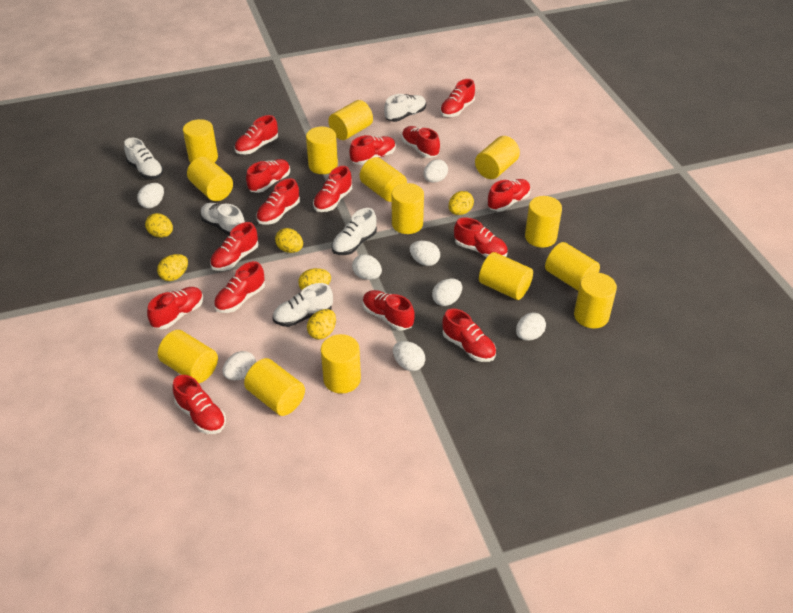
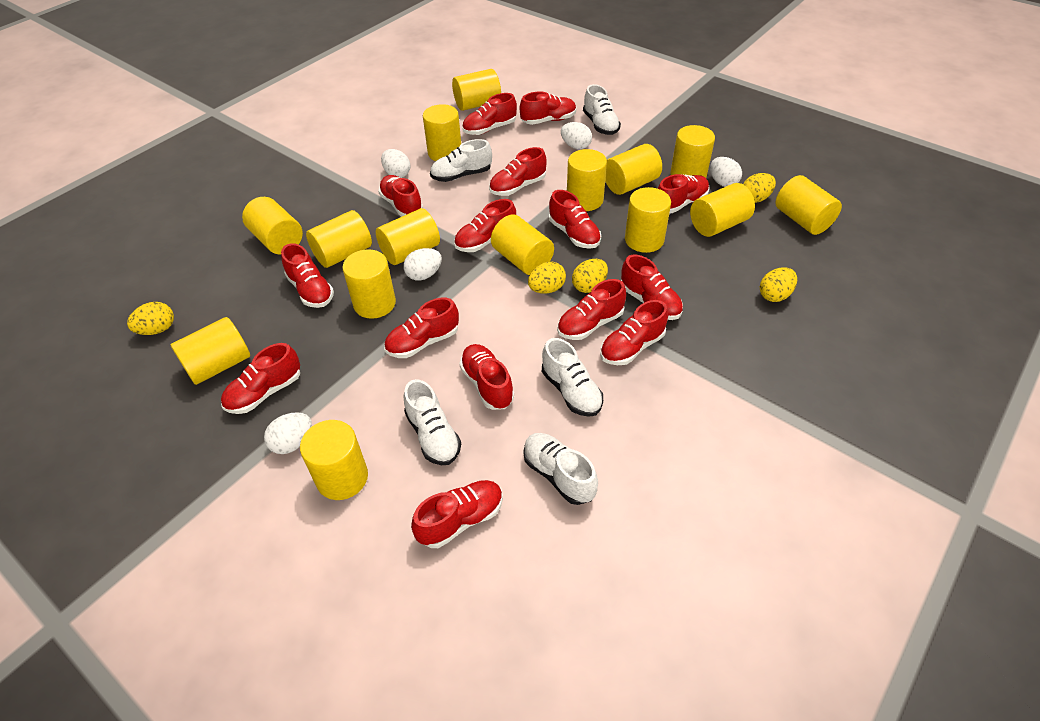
white egg: 8 -> 5
yellow cylinder: 14 -> 15
yellow egg: 6 -> 5

